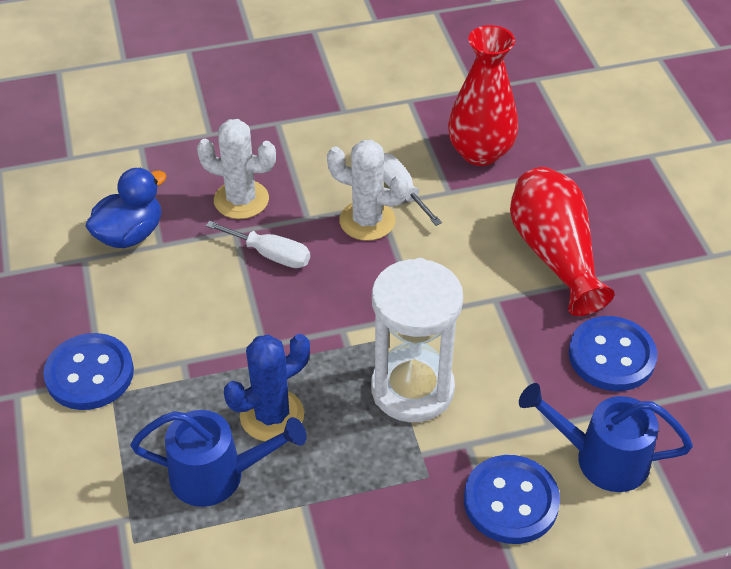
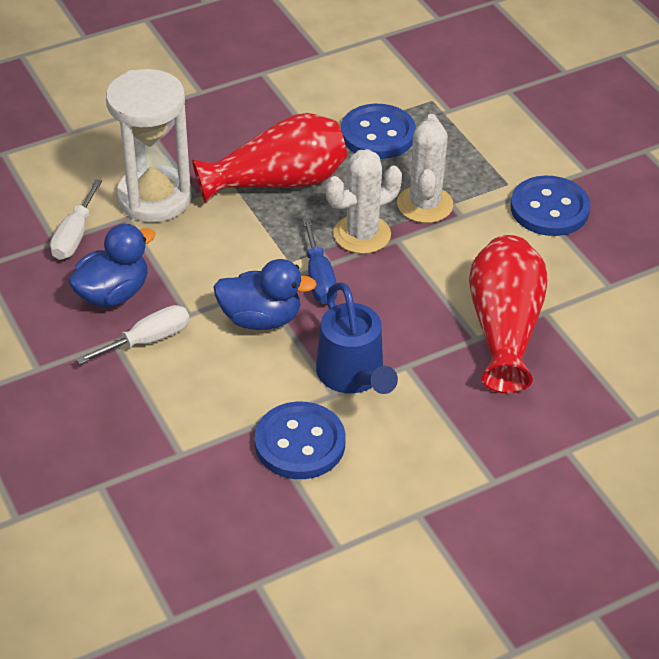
blue cactus: 1 -> 0
blue duck: 1 -> 2
blue screwdriver: 0 -> 1
blue watering can: 2 -> 1

